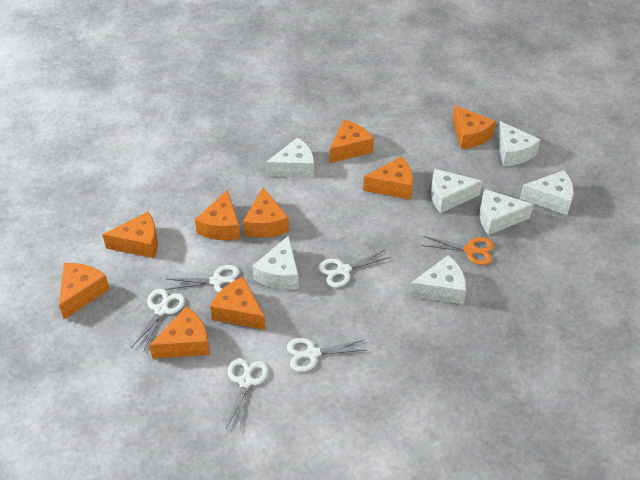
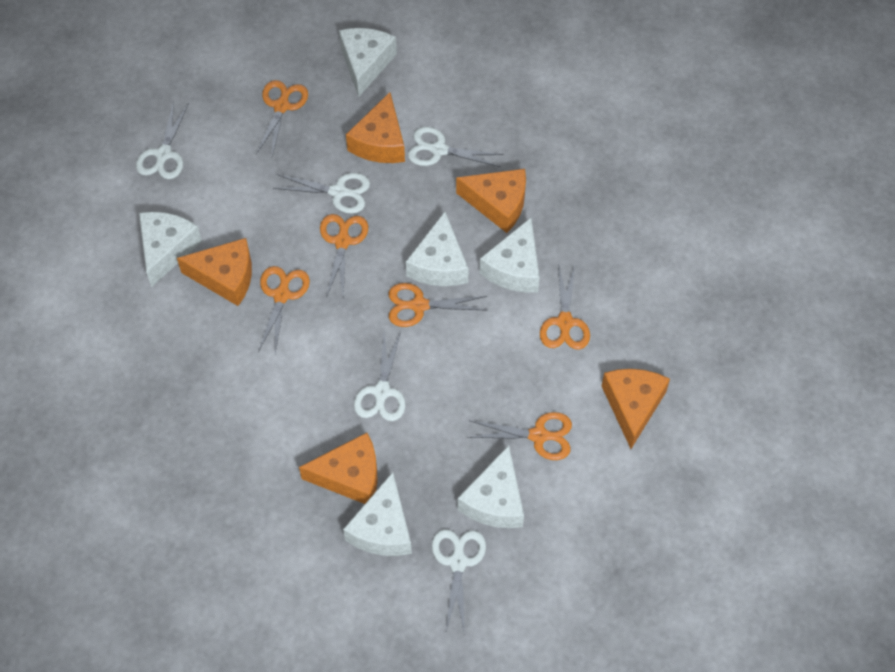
orange cheese: 9 -> 5
orange scissors: 1 -> 6
white cheese: 7 -> 6

